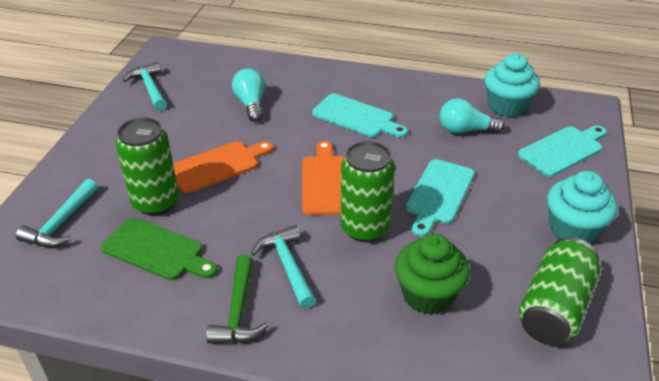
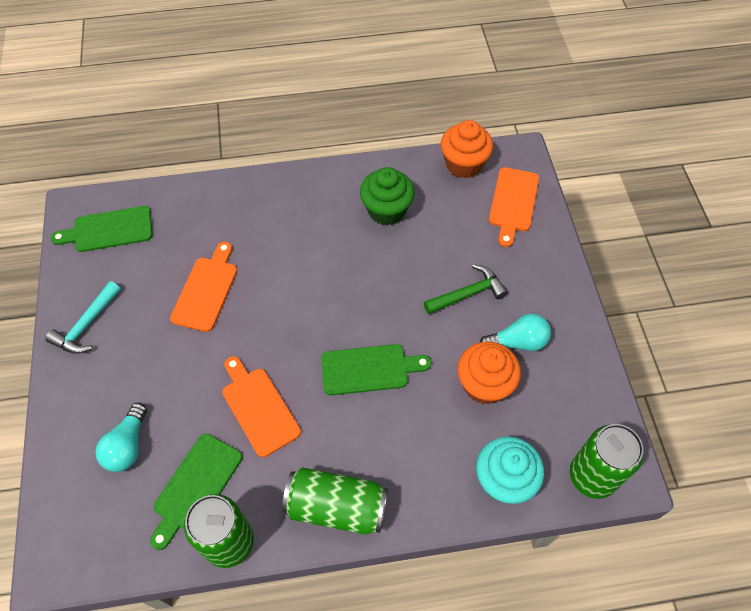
green cutting board: 1 -> 3
orange cupcake: 0 -> 2
orange cutting board: 2 -> 3
turquoise cupcake: 2 -> 1
turquoise cutting board: 3 -> 0
turquoise hammer: 3 -> 1

